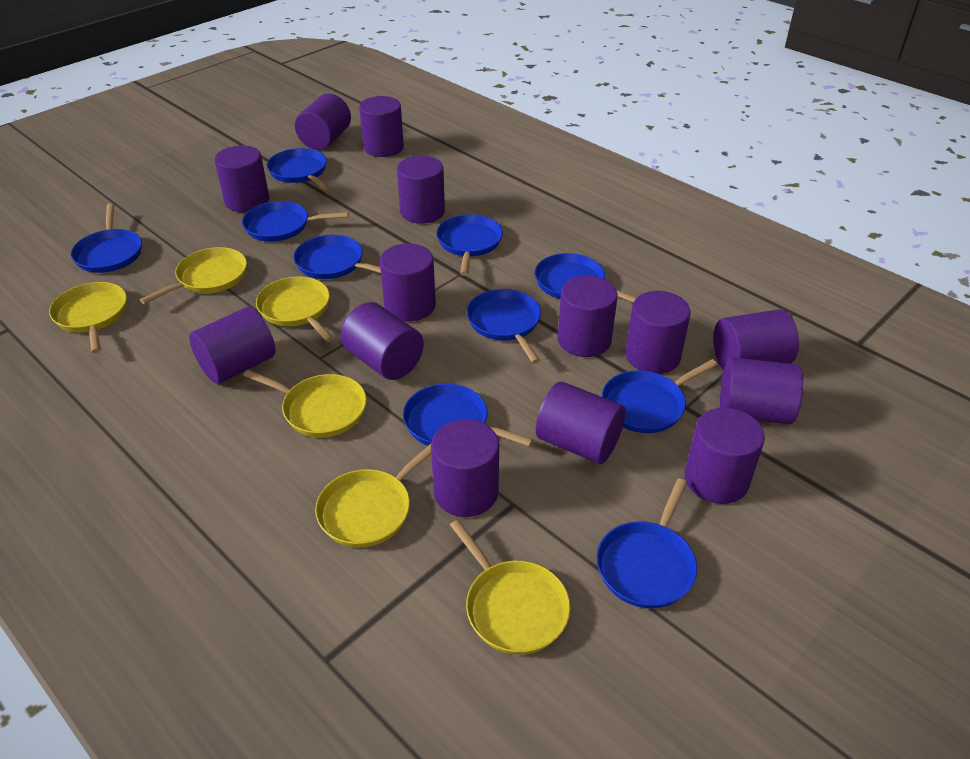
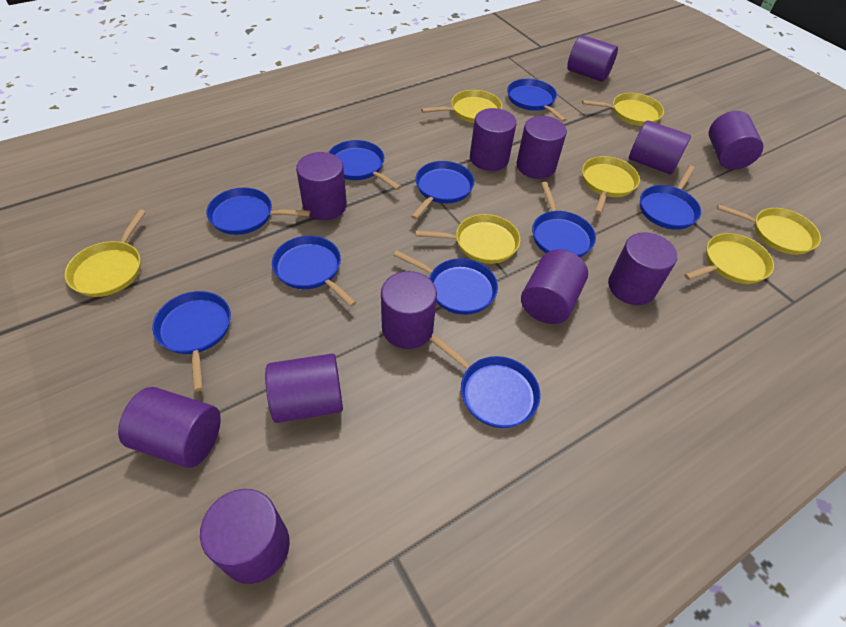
purple cylinder: 14 -> 12
yellow pan: 6 -> 7

